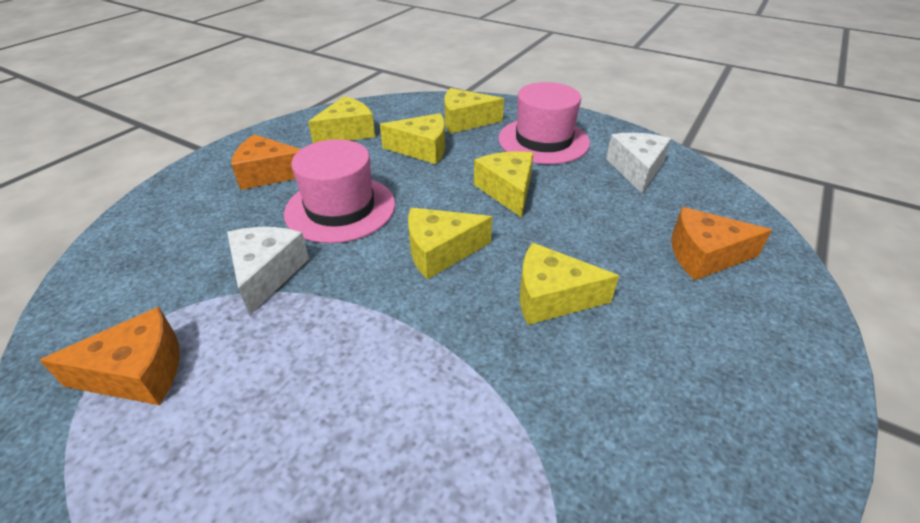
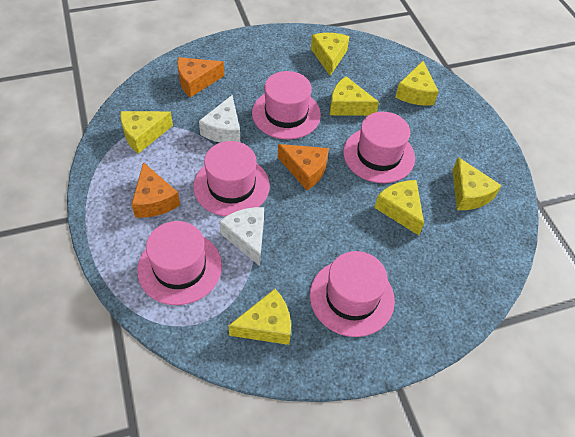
pink hat: 2 -> 5
yellow cheese: 6 -> 7

